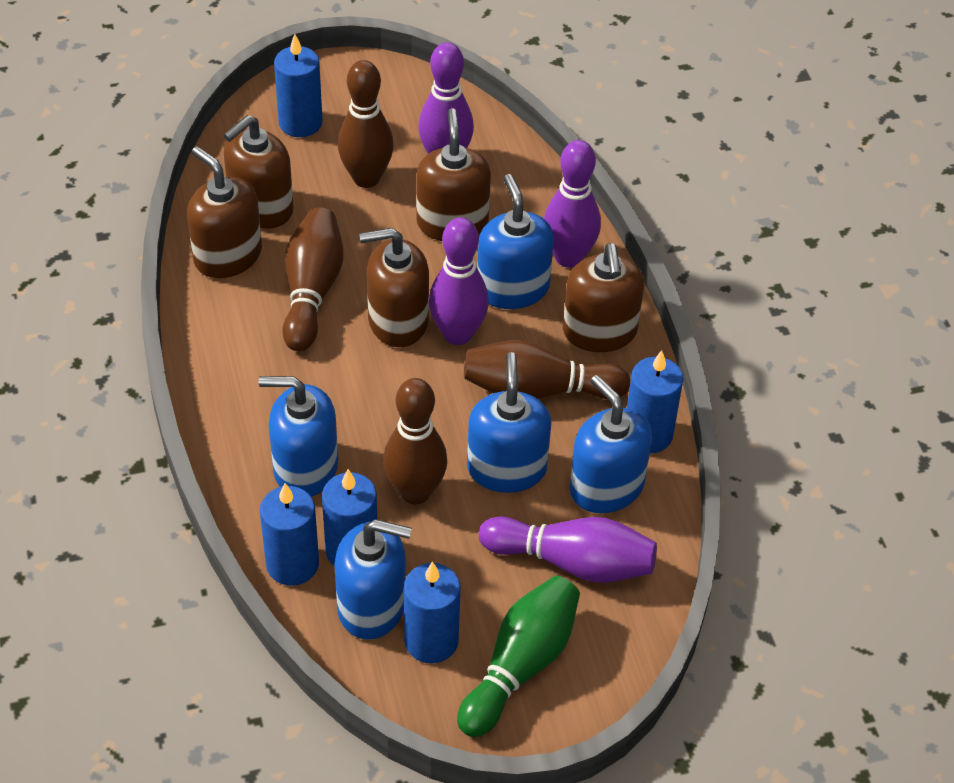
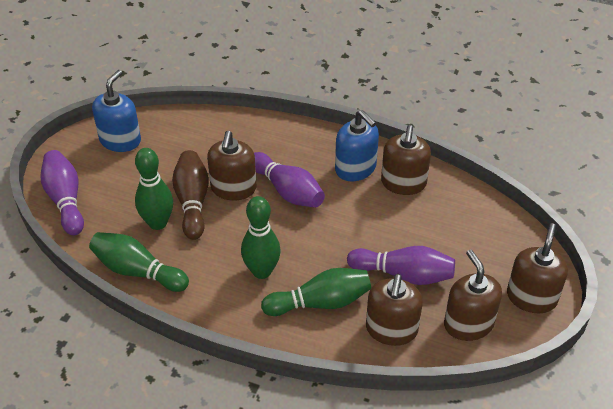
blue candle: 5 -> 0
blue soap dispenser: 5 -> 2
brown bowling pin: 4 -> 1
green bowling pin: 1 -> 4
purple bowling pin: 4 -> 3

